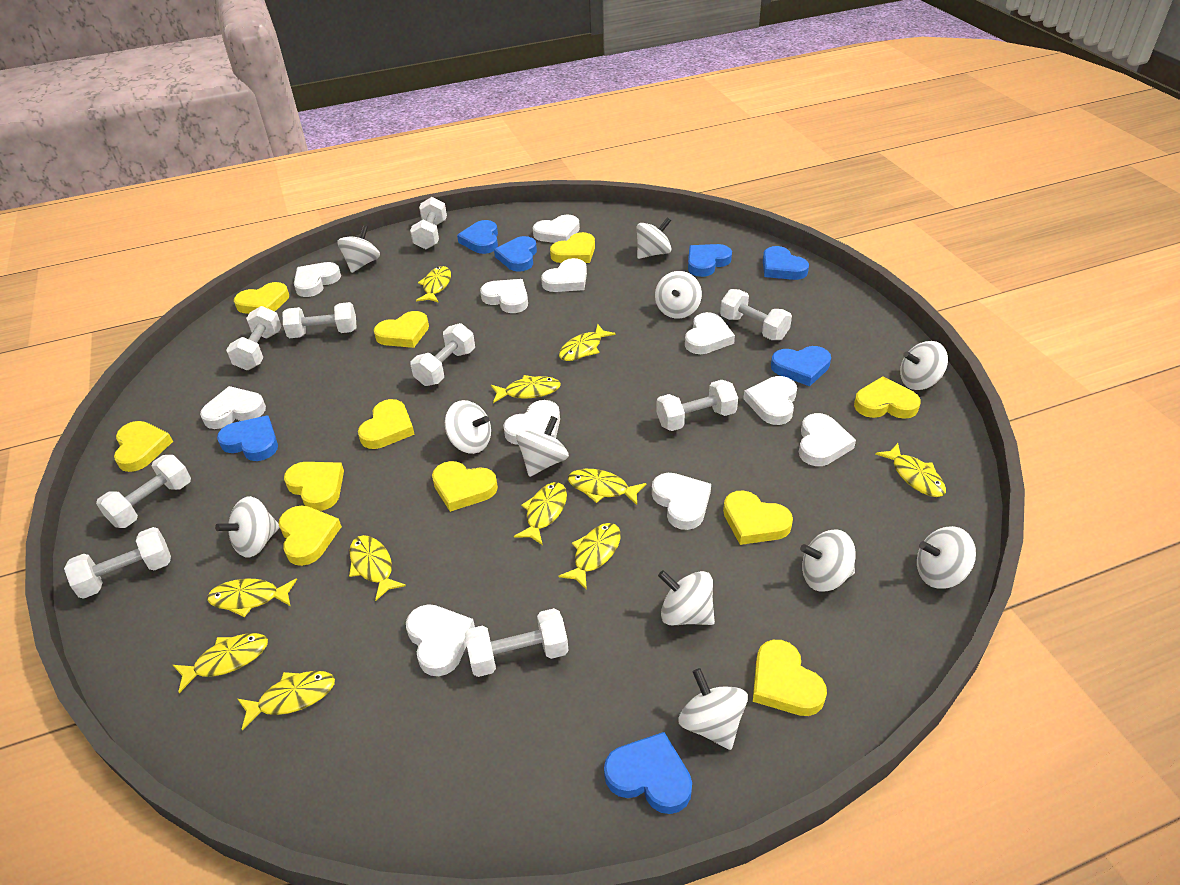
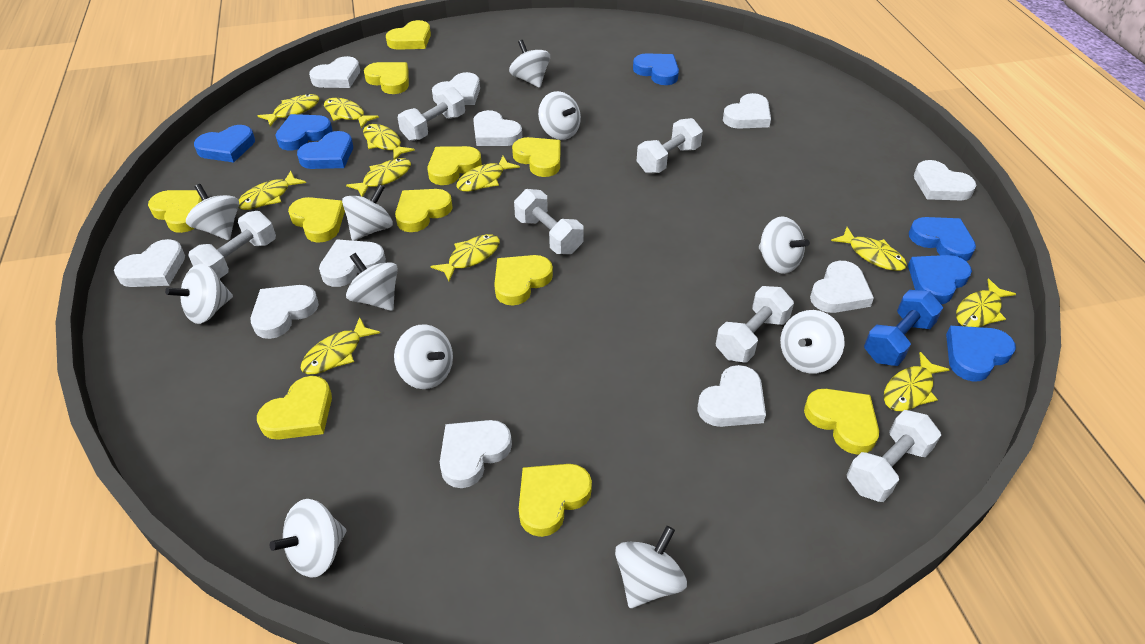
blue dumbbell: 0 -> 1
white dumbbell: 9 -> 6

